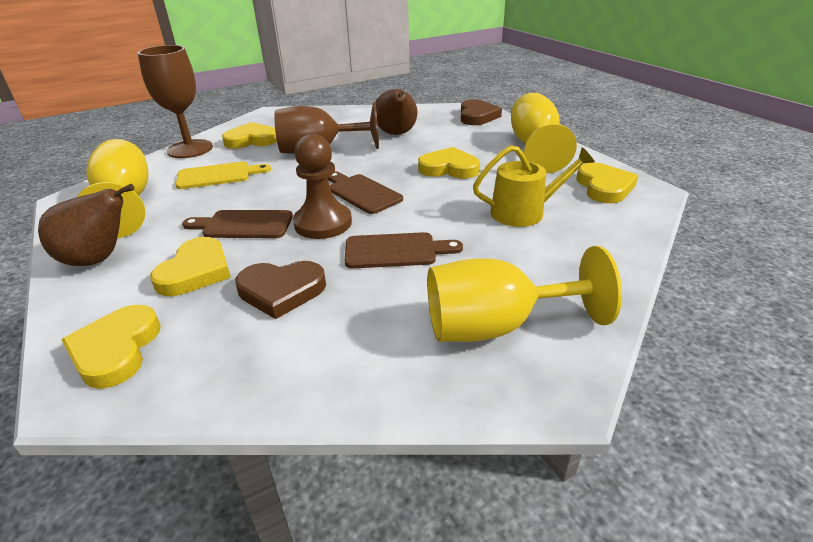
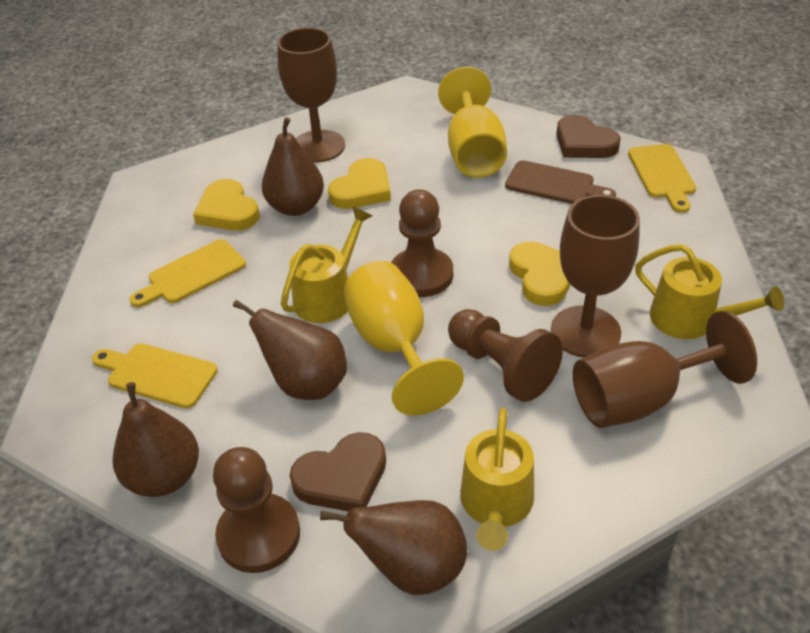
brown cutting board: 3 -> 1
brown goblet: 2 -> 3
brown pawn: 1 -> 3
brown pear: 2 -> 4
yellow cutting board: 1 -> 3
yellow goblet: 3 -> 2
yellow heart: 5 -> 3
yellow watering can: 1 -> 3

